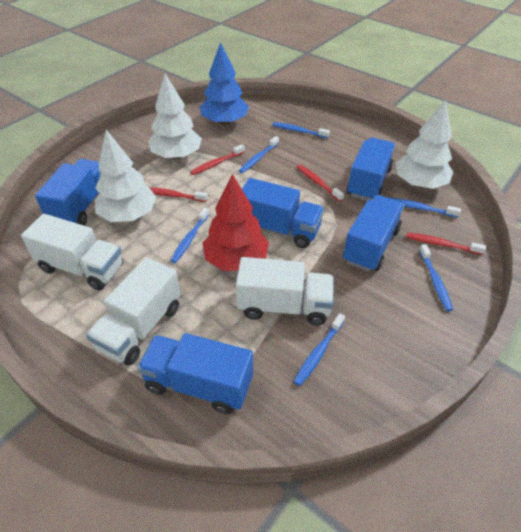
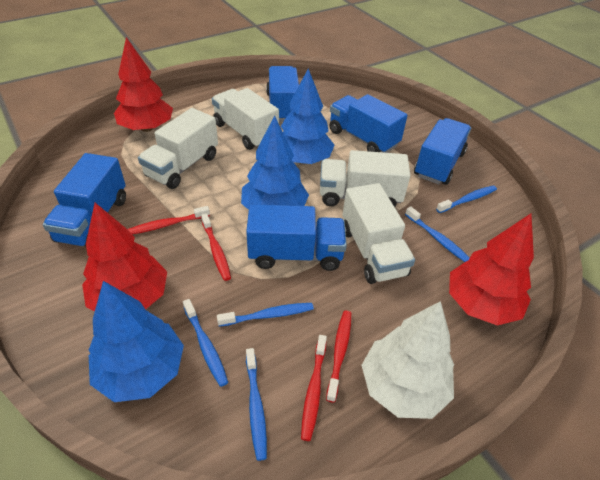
blue toothbrush: 6 -> 5
blue tree: 1 -> 3
red tree: 1 -> 3
white tree: 3 -> 1
white truck: 3 -> 4

